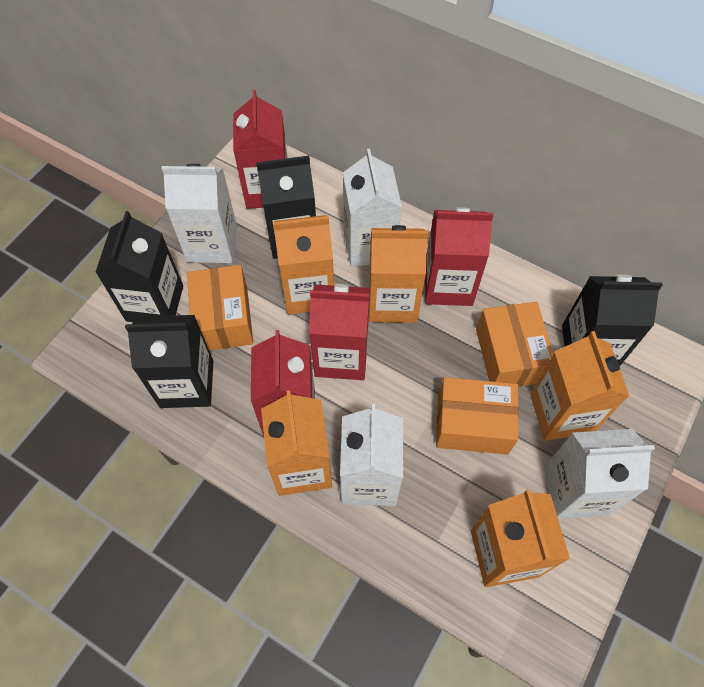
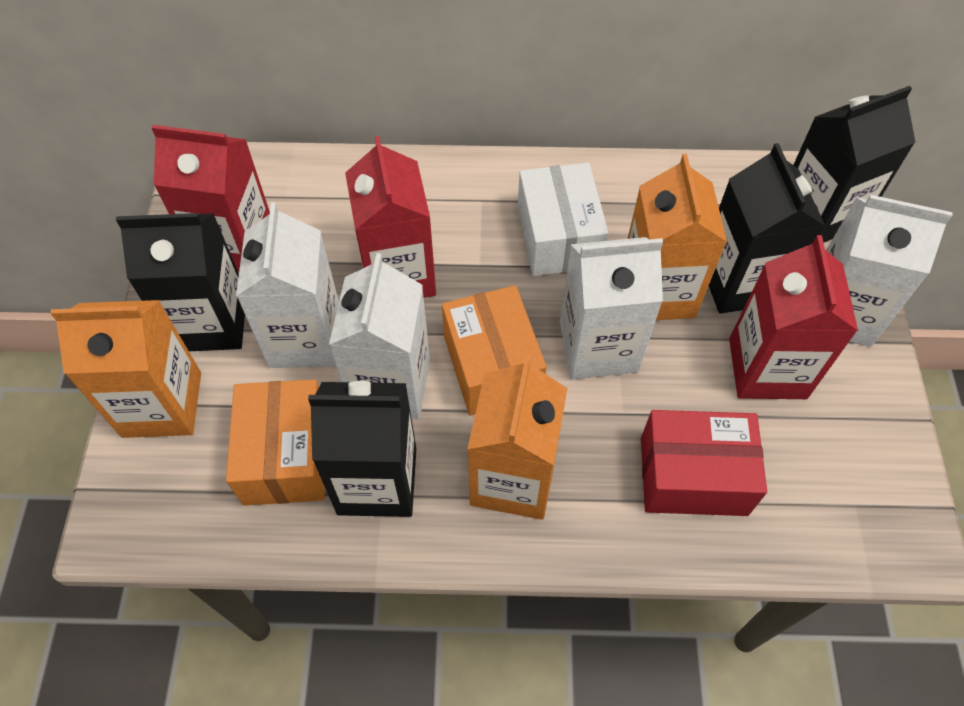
orange box: 3 -> 2
orange carton: 5 -> 3
red box: 0 -> 1
red carton: 4 -> 3
white box: 0 -> 1

